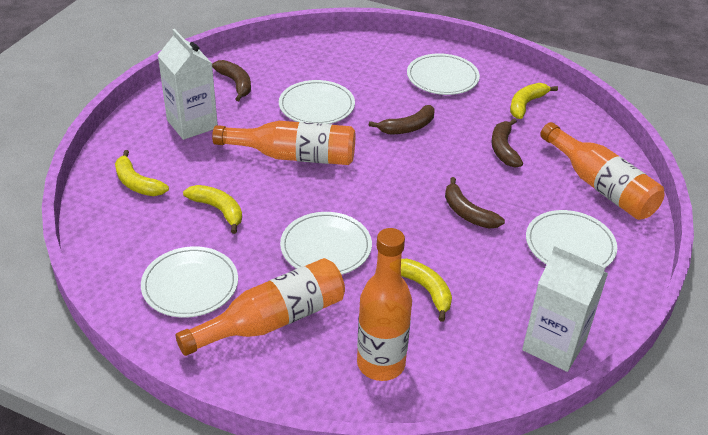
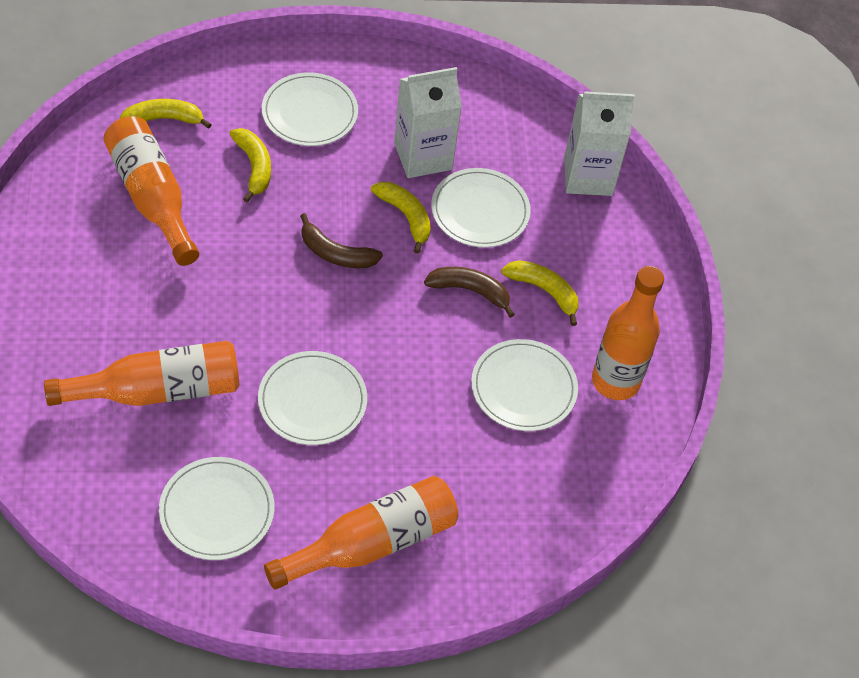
brown banana: 4 -> 2

